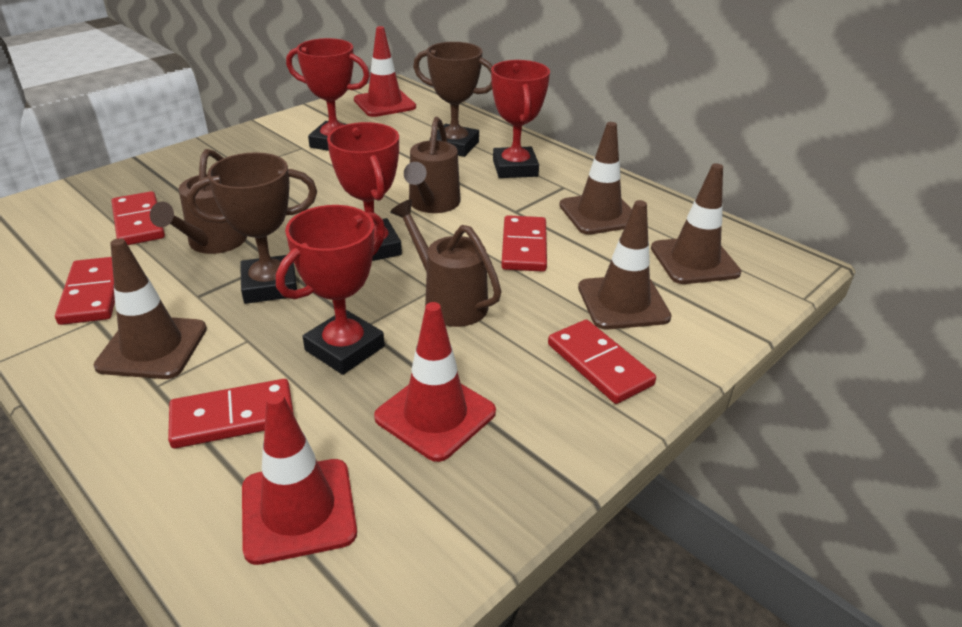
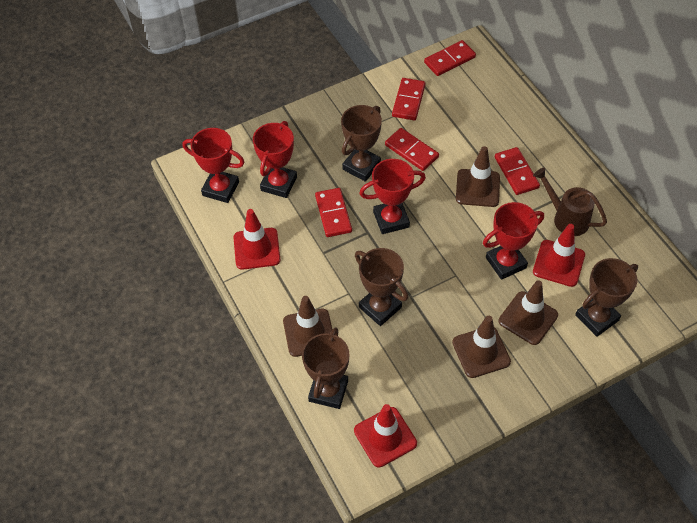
brown trophy: 2 -> 4
brown watering can: 3 -> 1

